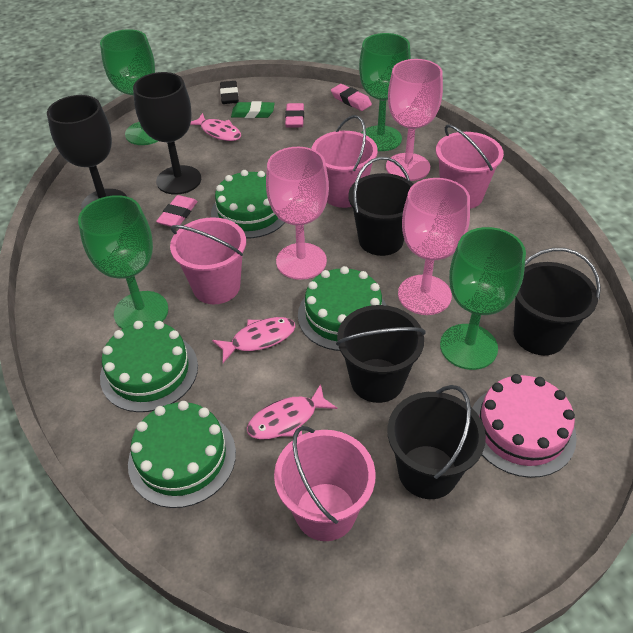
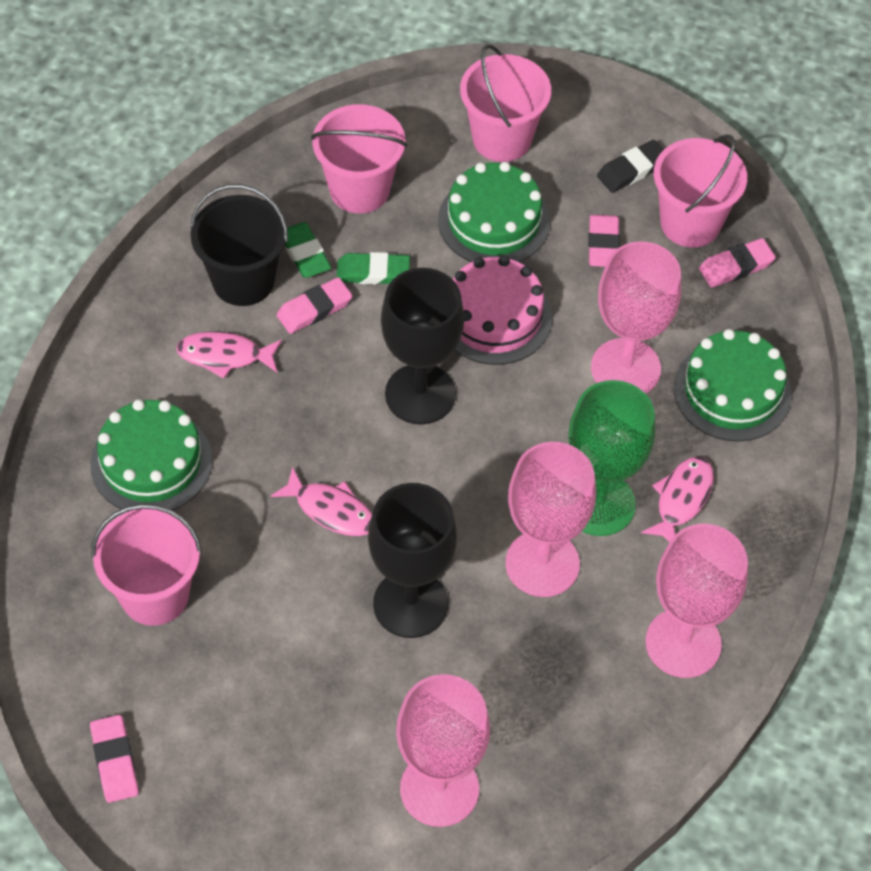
black bucket: 4 -> 1
green cake: 4 -> 3
green eraser: 1 -> 2
green goblet: 4 -> 1
pink eraser: 3 -> 4
pink goblet: 3 -> 4

